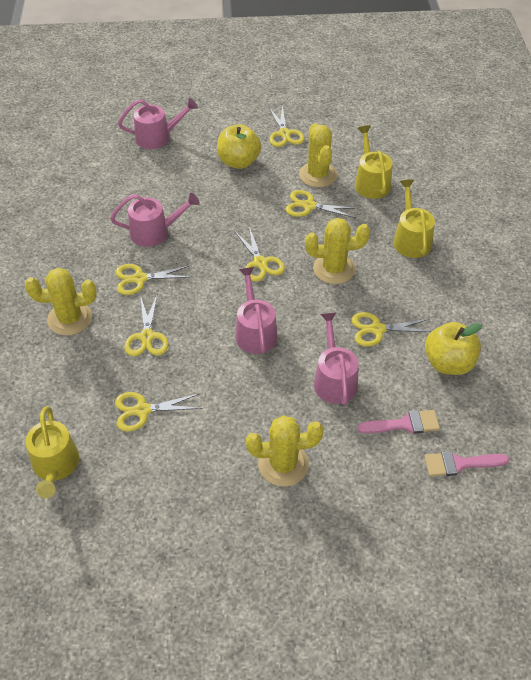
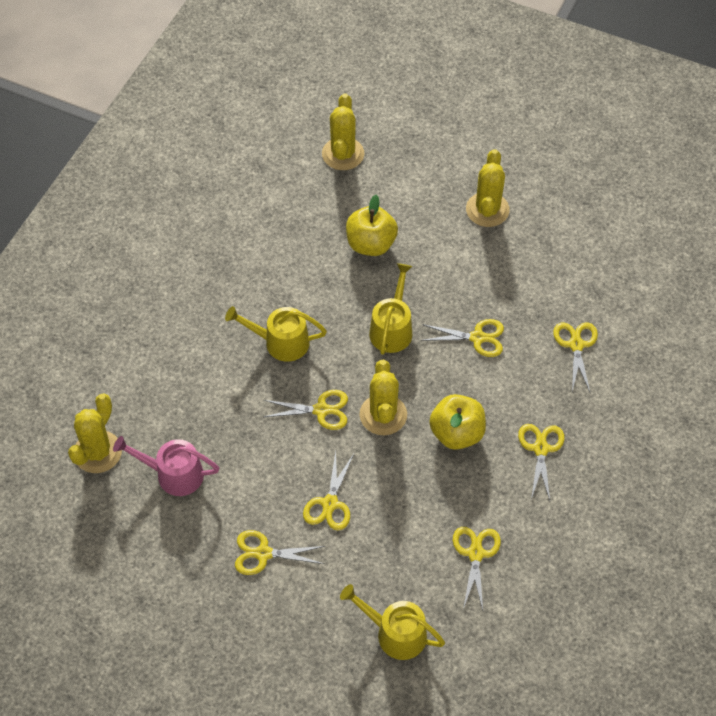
pink brush: 2 -> 0
pink watering can: 4 -> 1

